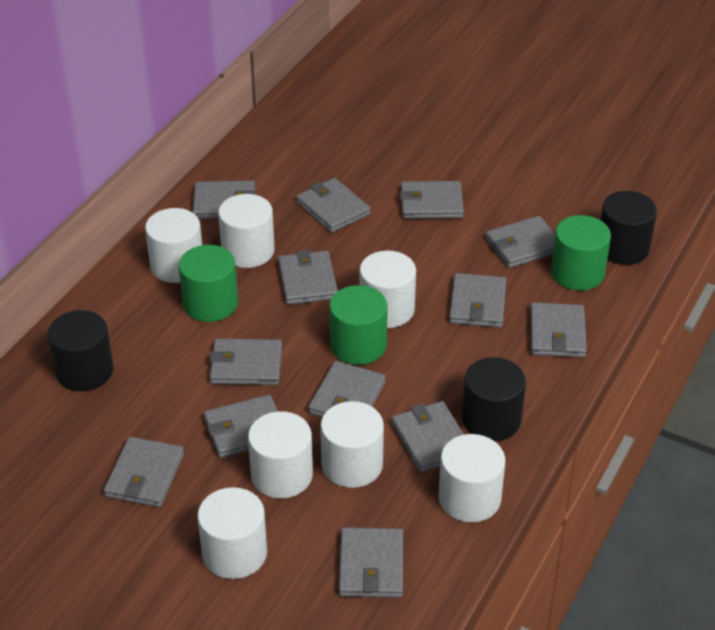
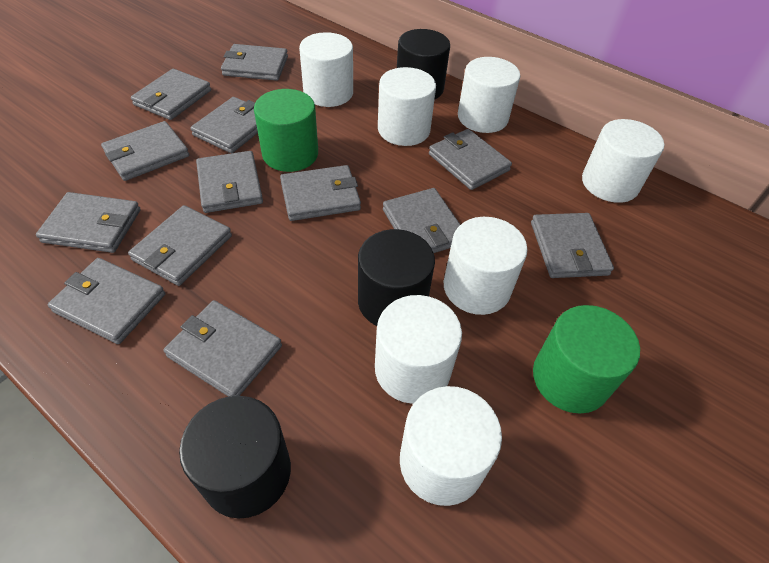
green cylinder: 3 -> 2

